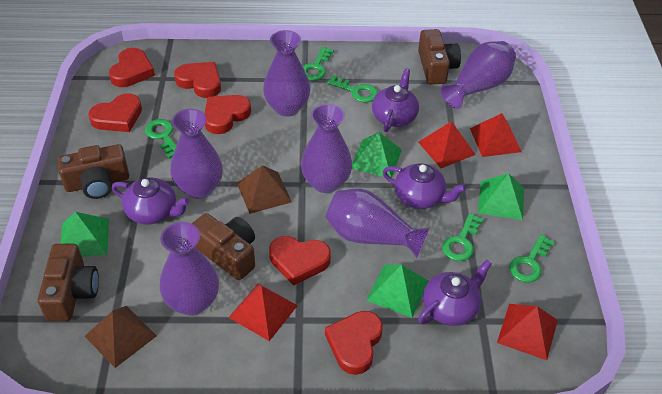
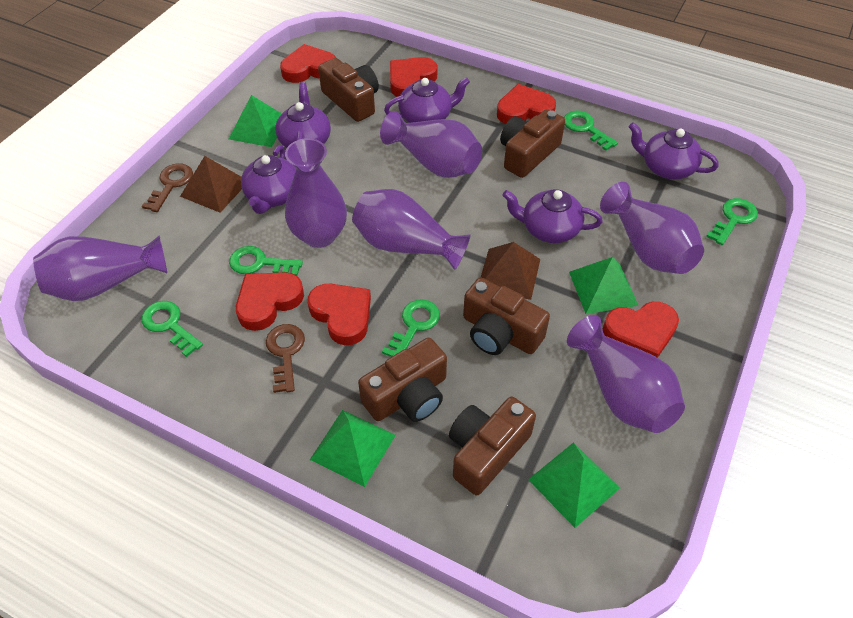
brown camera: 4 -> 5
brown key: 0 -> 2
purple teapot: 4 -> 5
red pyramid: 4 -> 0

